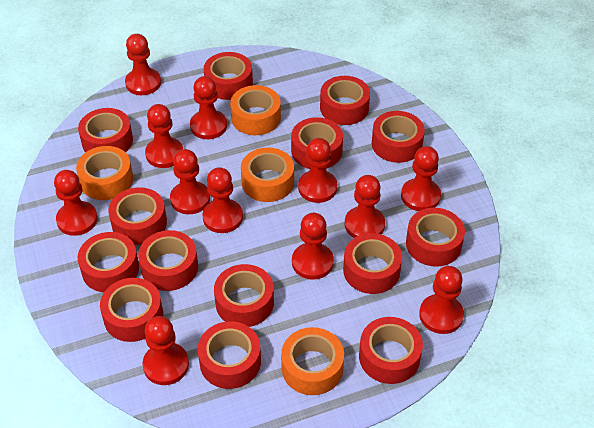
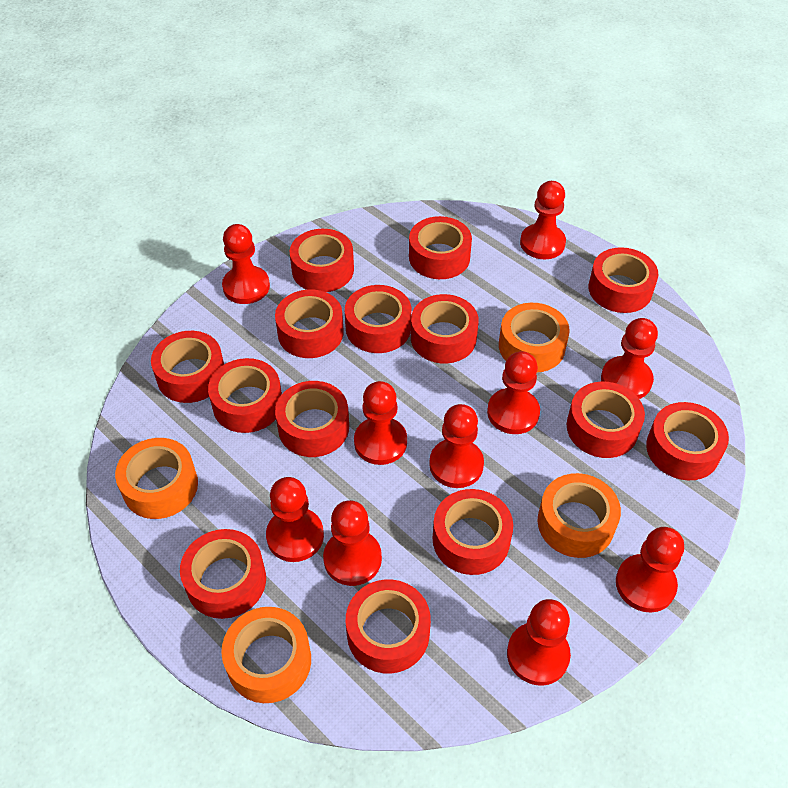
red pawn: 12 -> 10

